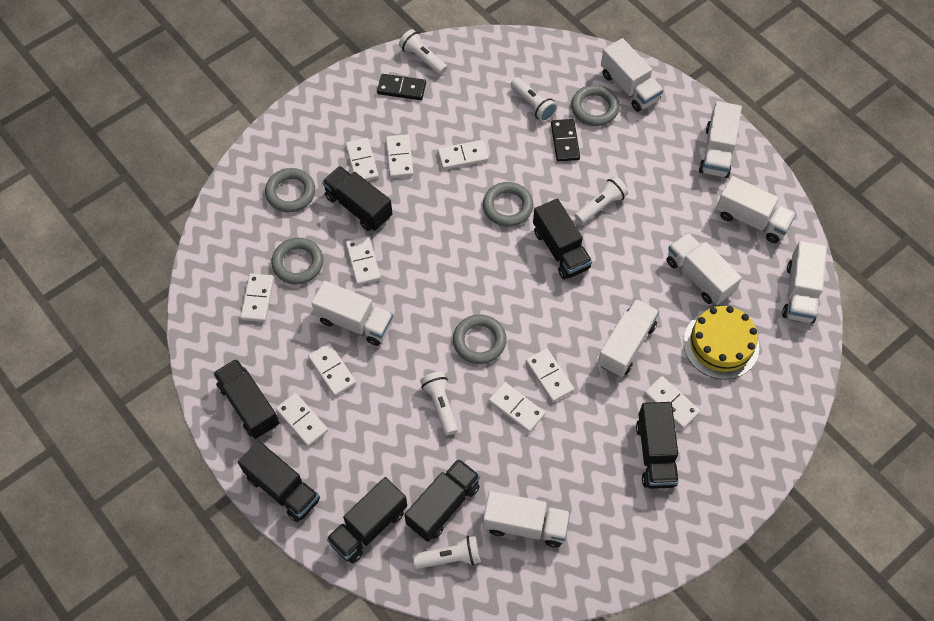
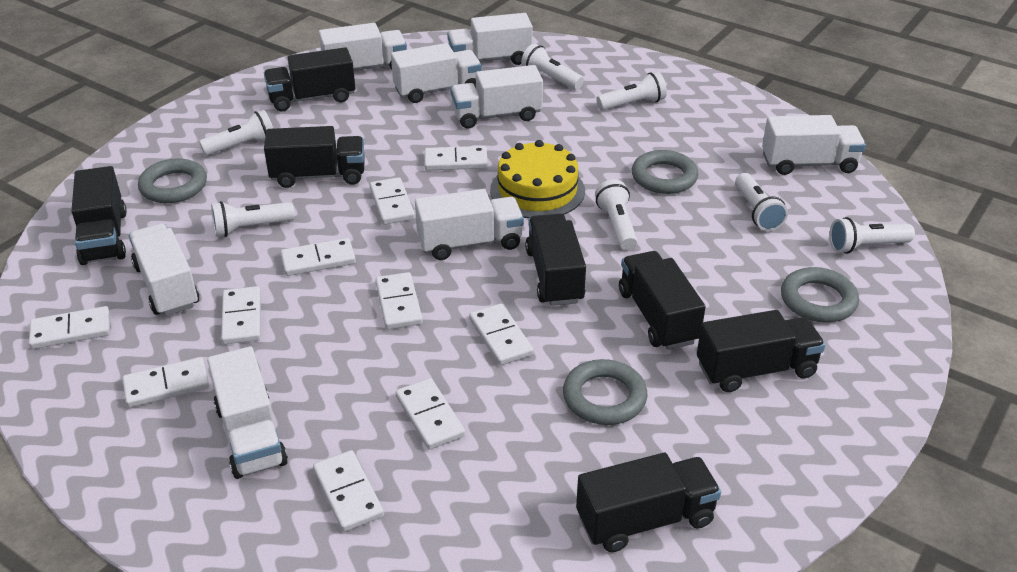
black domino: 2 -> 0
grey ring: 5 -> 4
white flashlight: 5 -> 7

